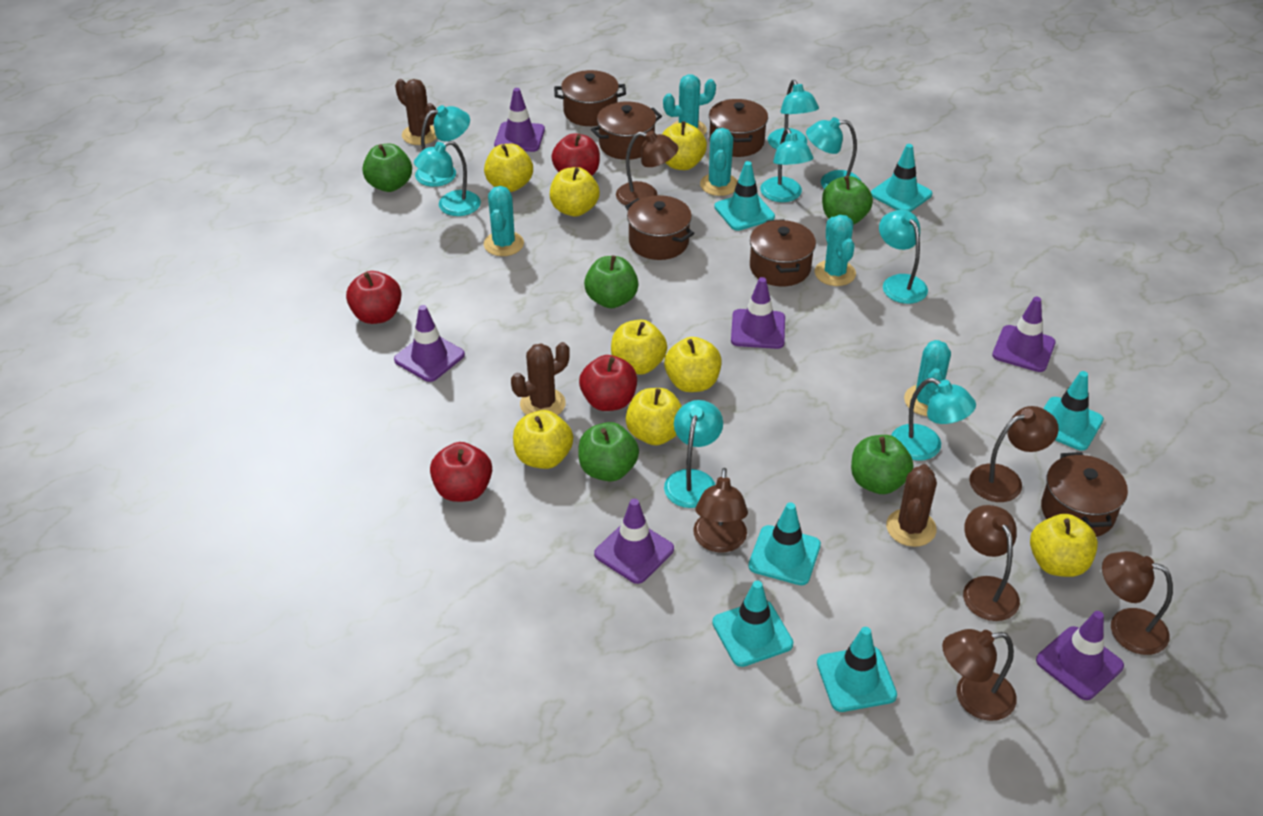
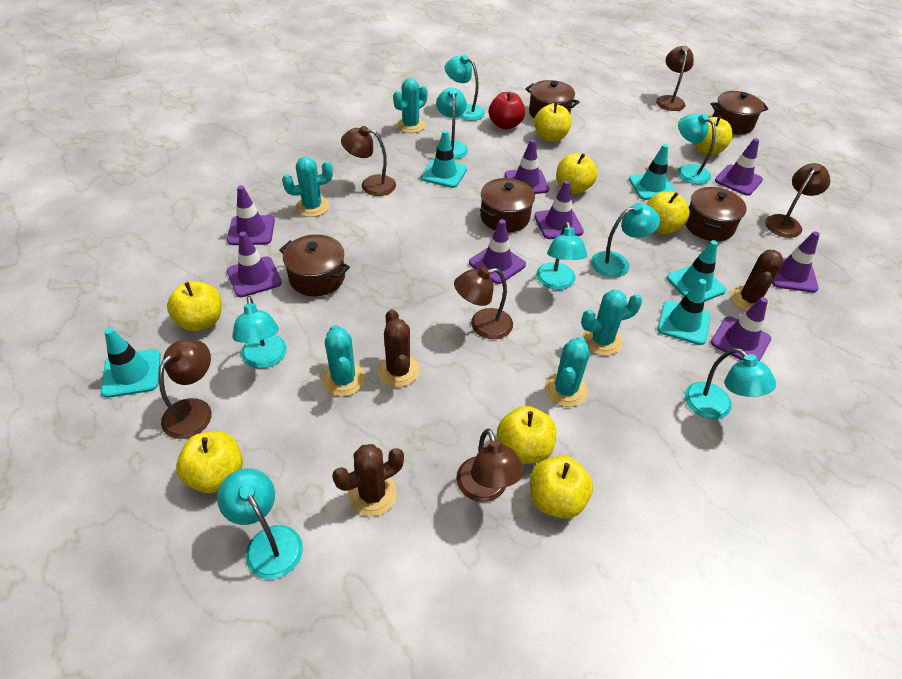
brown pot: 6 -> 5
green apple: 5 -> 0
purple traffic cone: 6 -> 8
red apple: 4 -> 1
turquoise traffic cone: 6 -> 5

